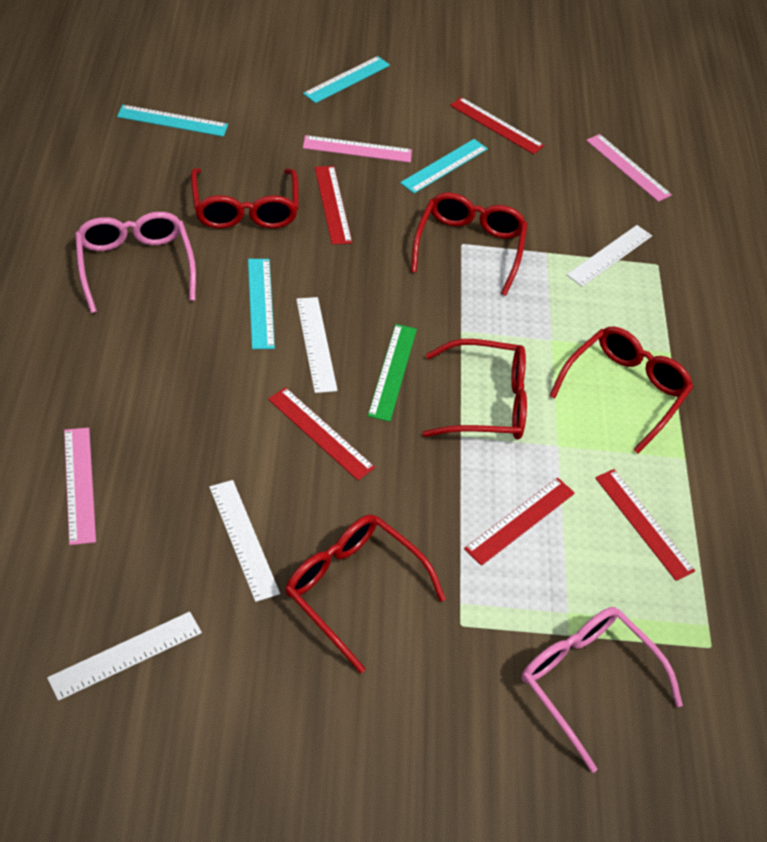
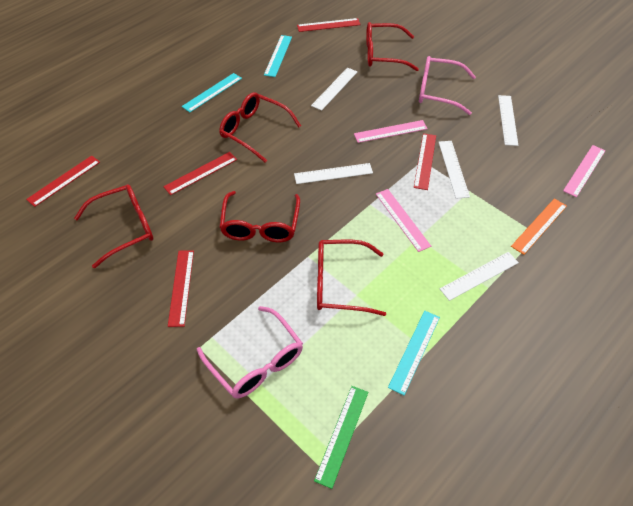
orange ruler: 0 -> 1
turquoise ruler: 4 -> 3
white ruler: 4 -> 5

